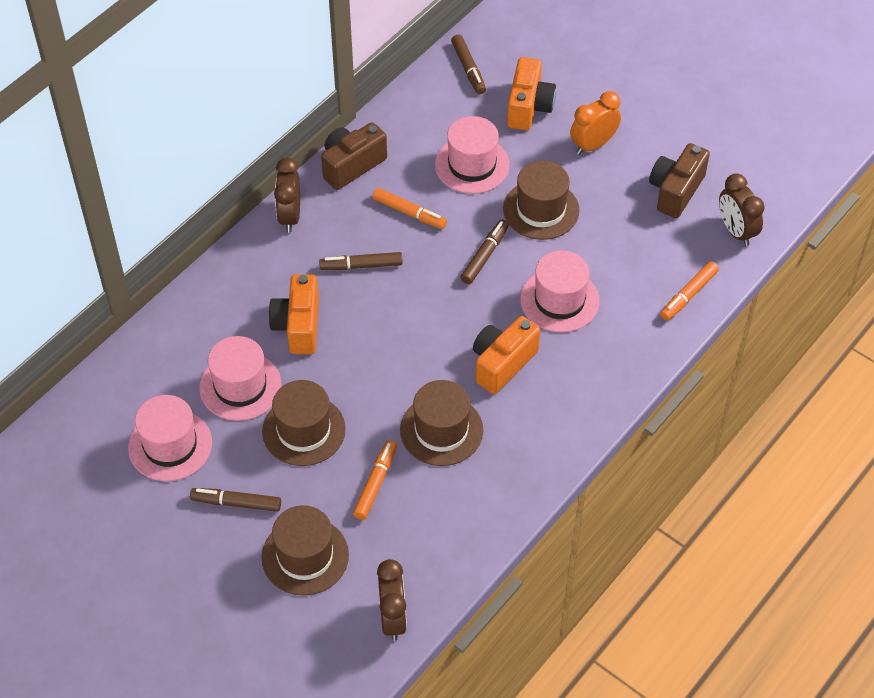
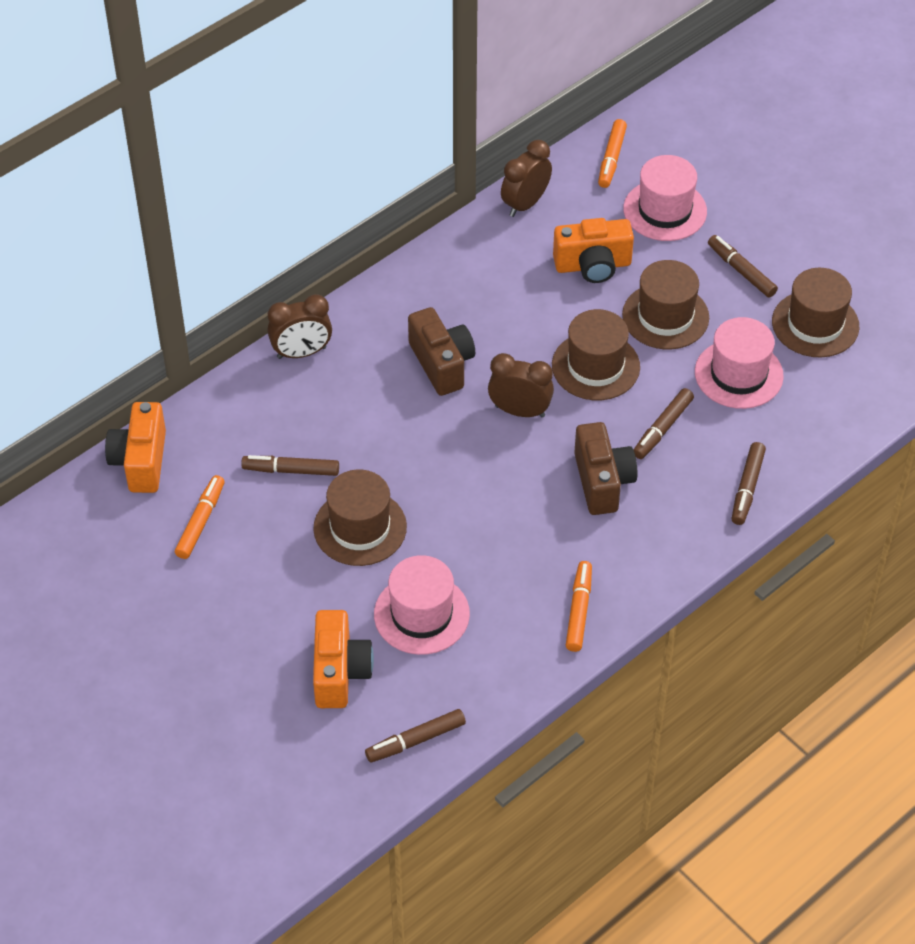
brown marker: 4 -> 5
orange clock: 1 -> 0
pink hat: 4 -> 3

